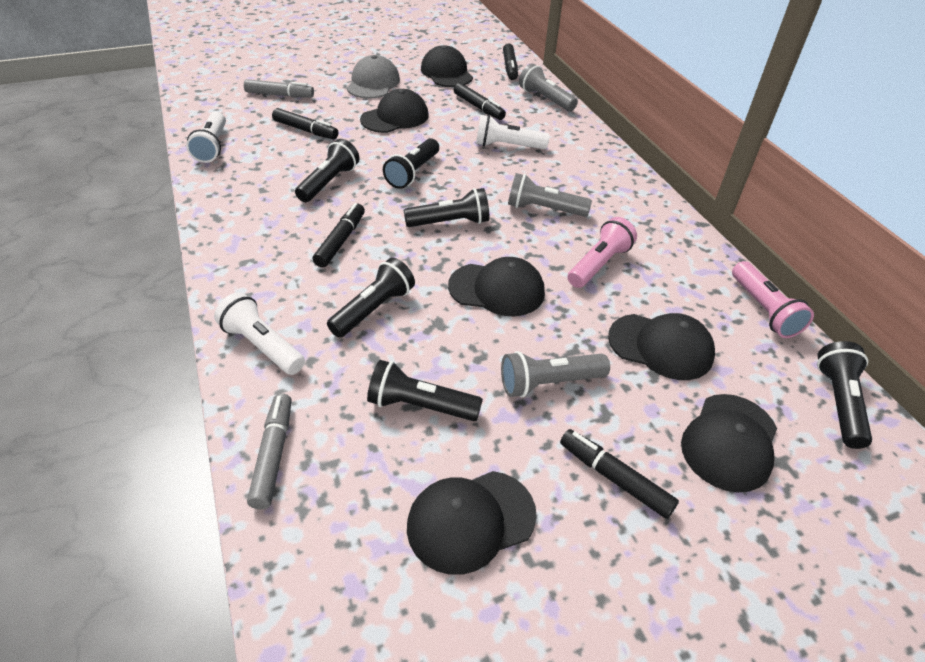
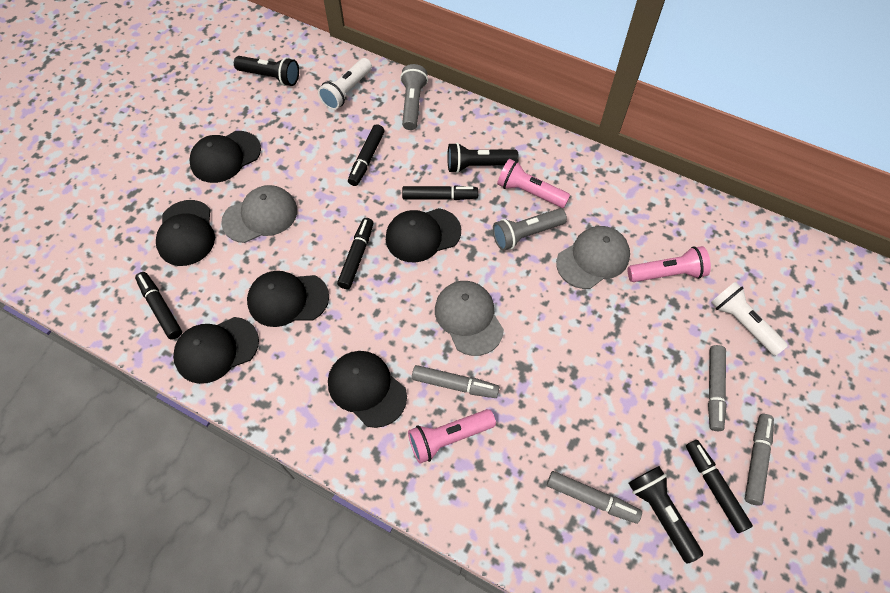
black flashlight: 6 -> 3
grey cap: 1 -> 3
grey flashlight: 3 -> 2
grey marker: 2 -> 4
pink flashlight: 2 -> 3
white flashlight: 3 -> 2

